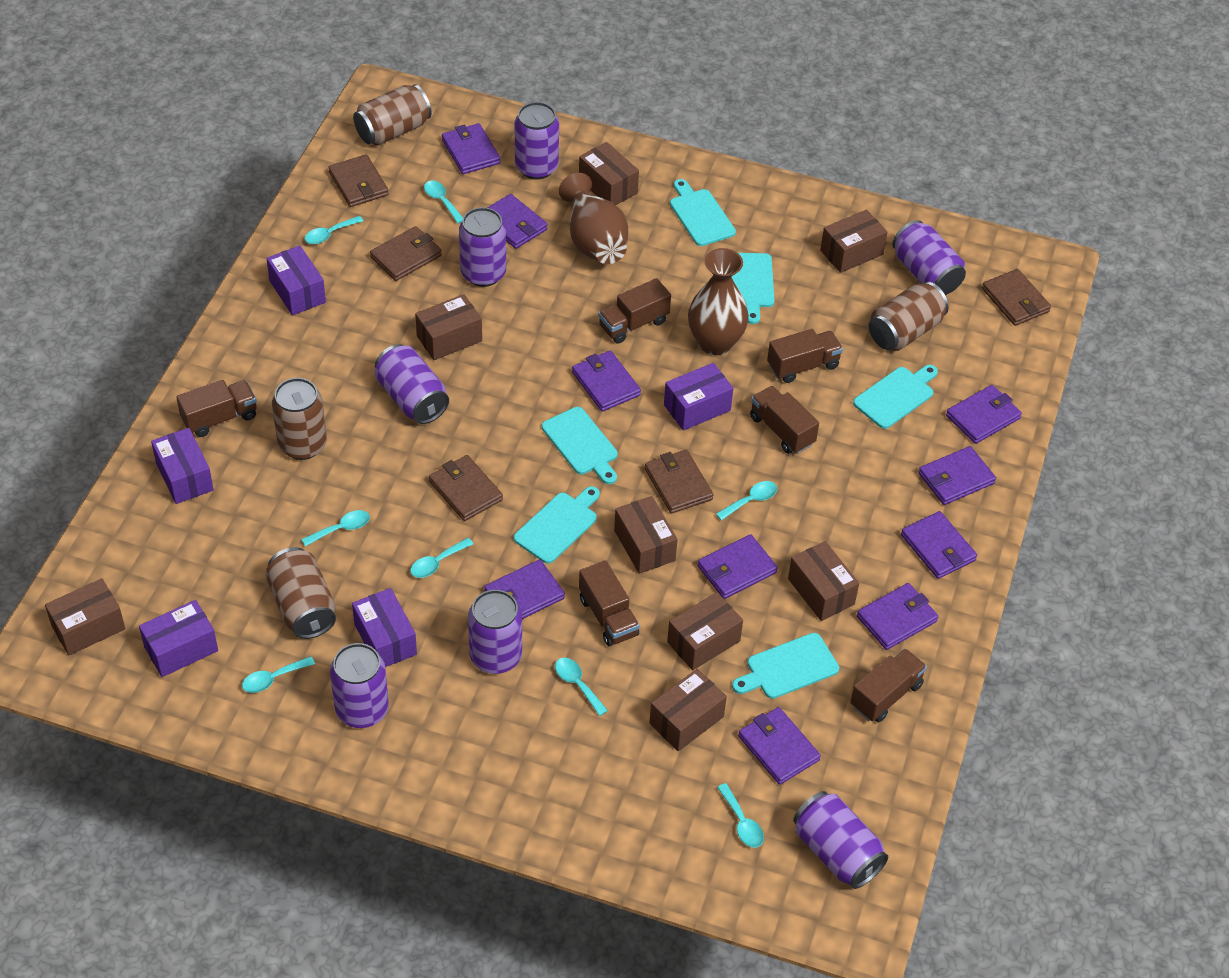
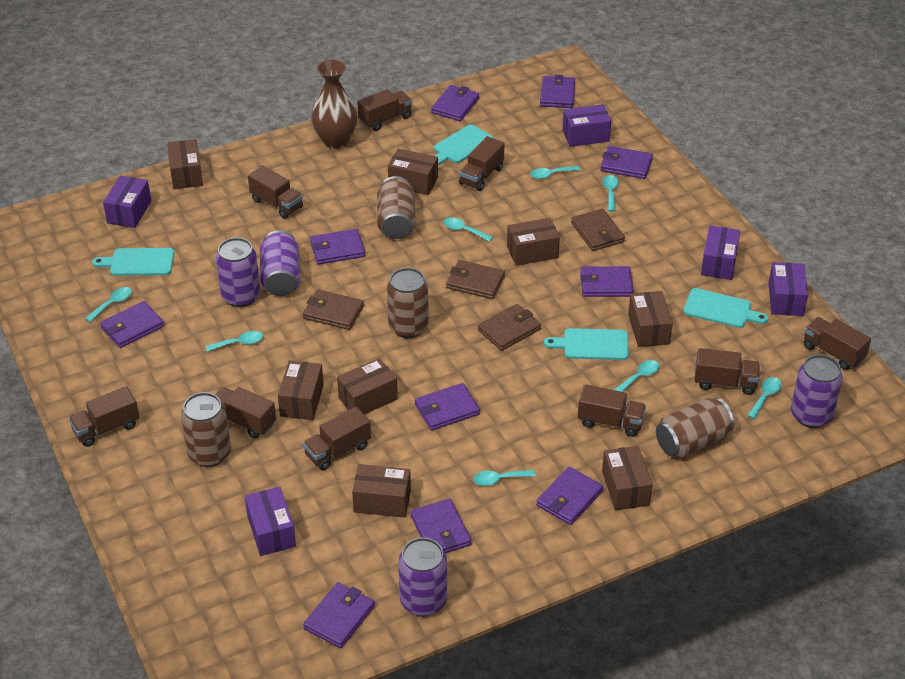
brown truck: 6 -> 9
brown vase: 2 -> 1
brown wallet: 5 -> 4
purple can: 7 -> 4
turquoise cutting board: 6 -> 4

